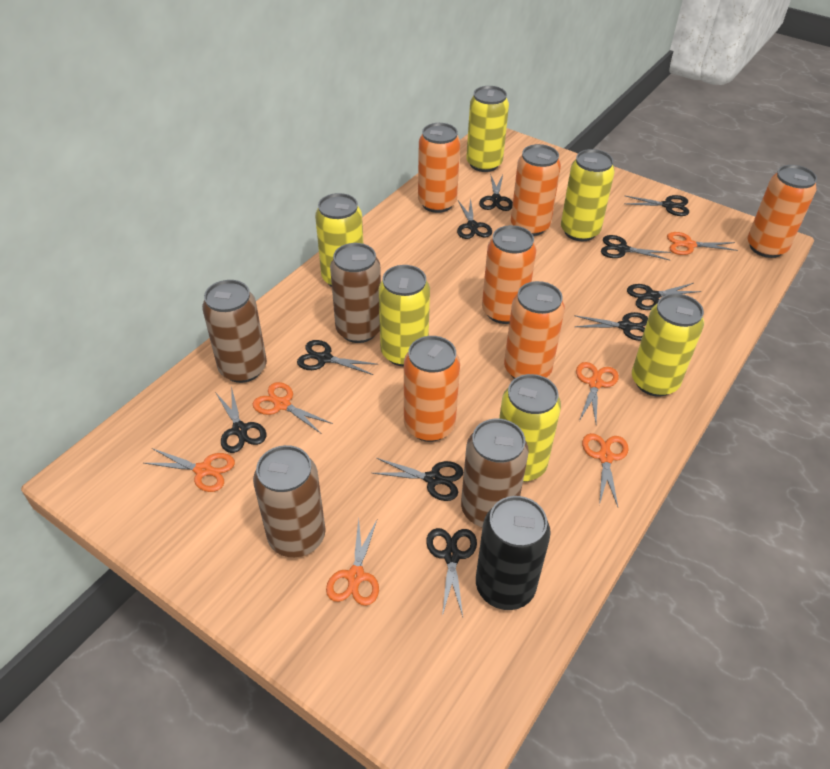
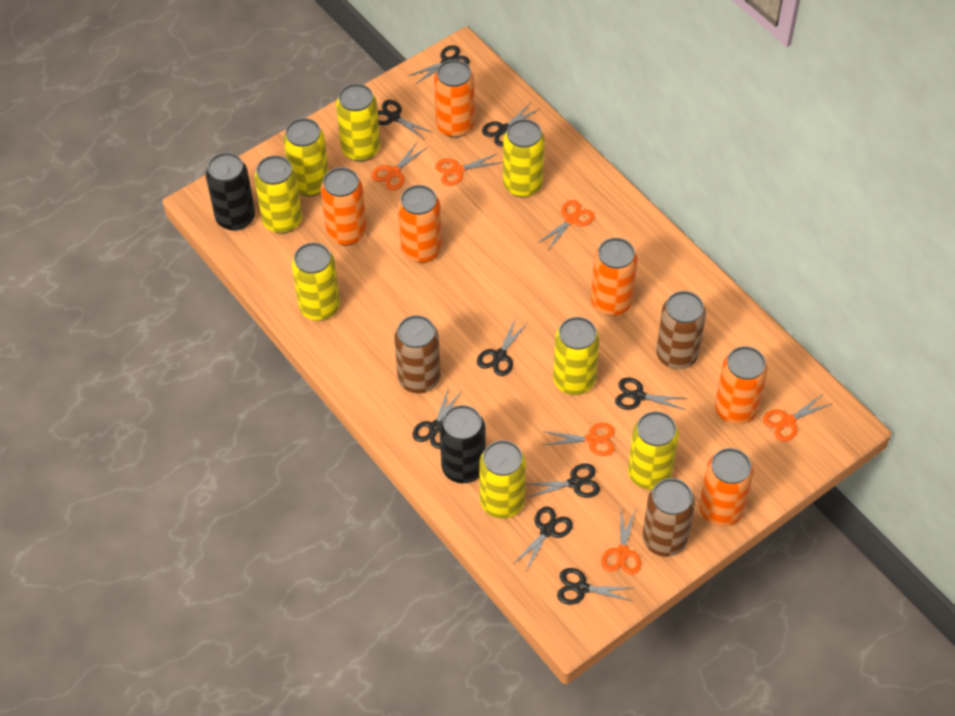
black can: 1 -> 2
black scissors: 10 -> 9
brown can: 4 -> 3
yellow can: 6 -> 8

